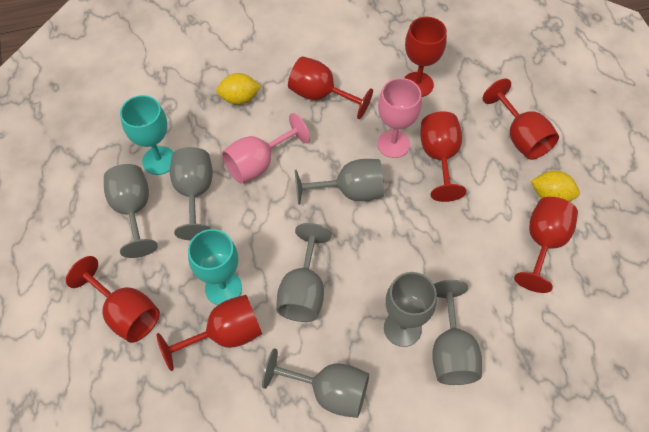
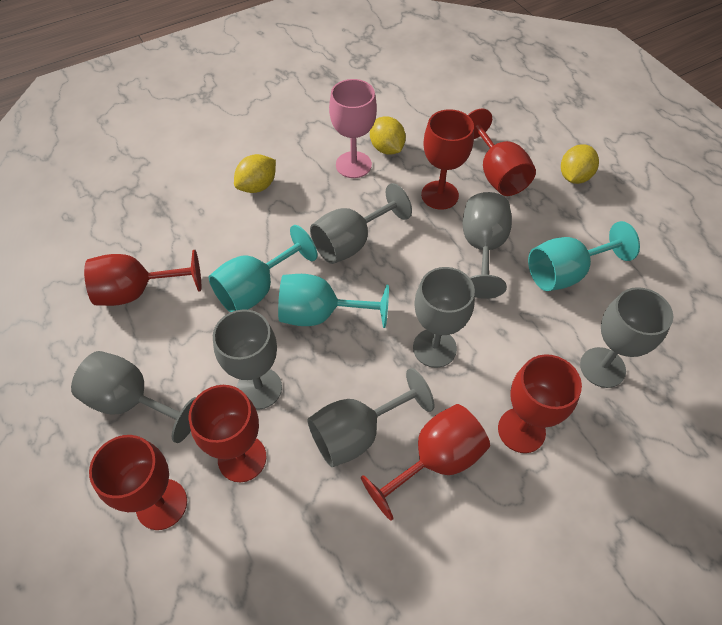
pink goblet: 2 -> 1
turquoise goblet: 2 -> 3
yellow lemon: 2 -> 3

